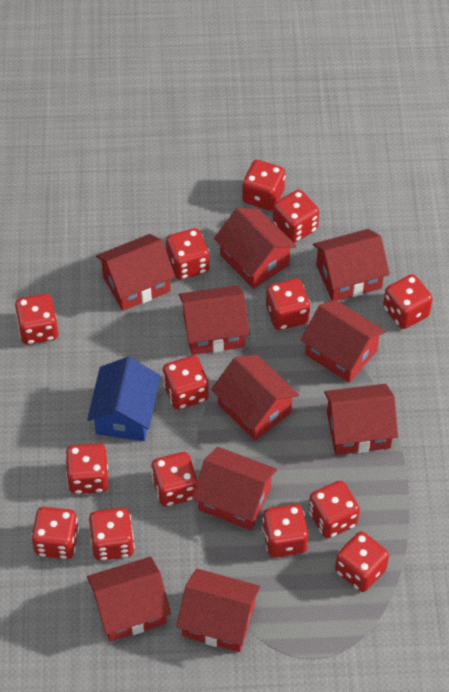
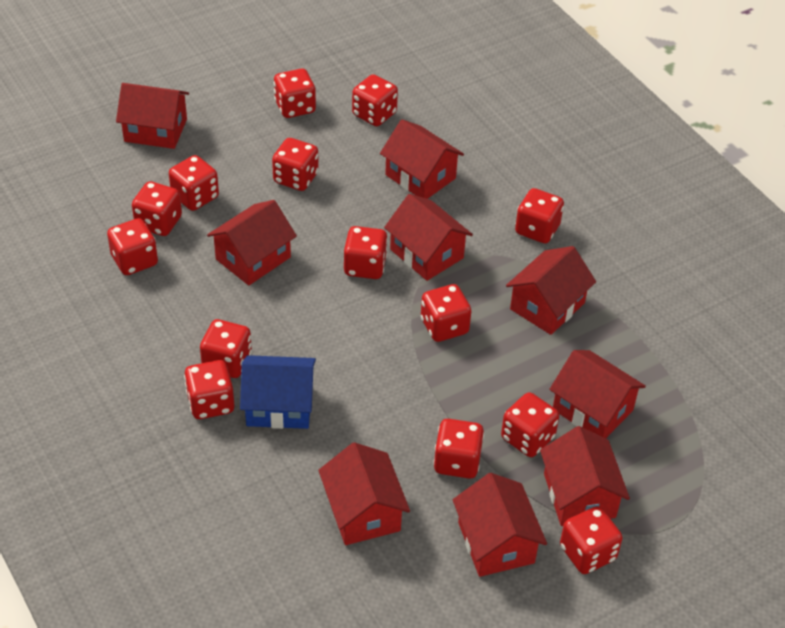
red house: 10 -> 9

